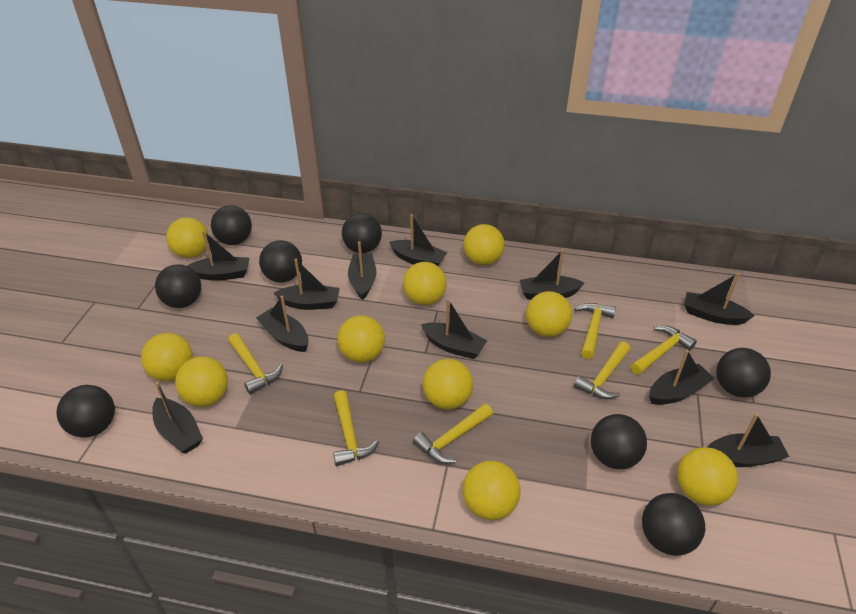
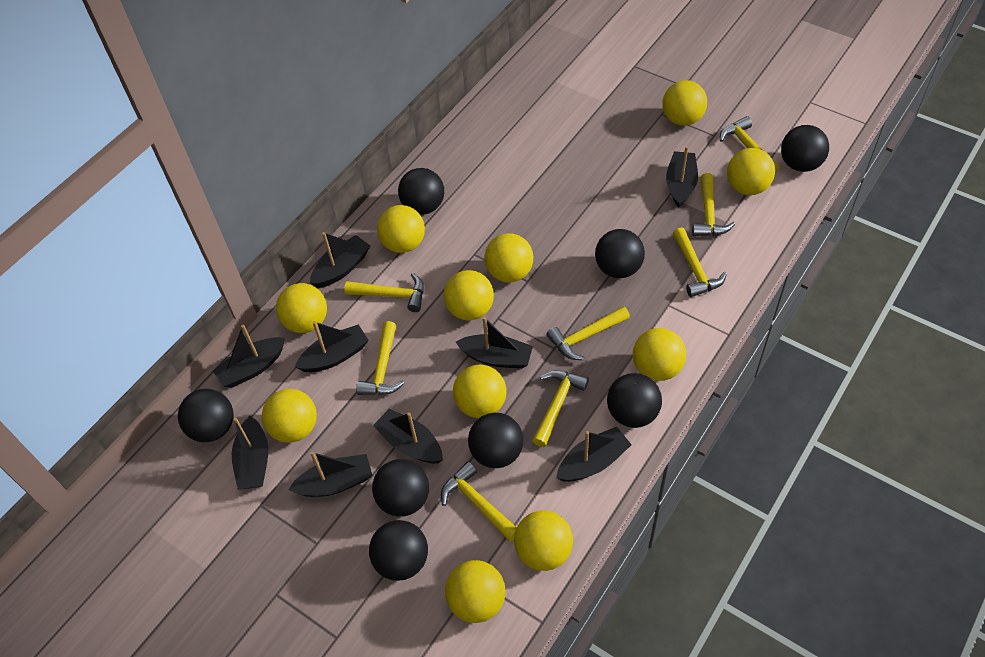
black boat: 11 -> 9
yellow ball: 10 -> 11
yellow hammer: 6 -> 8

